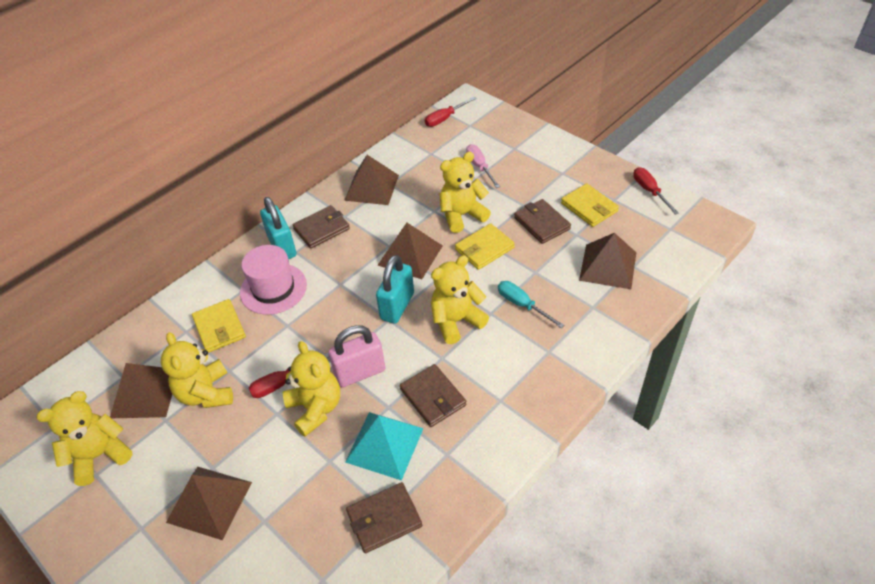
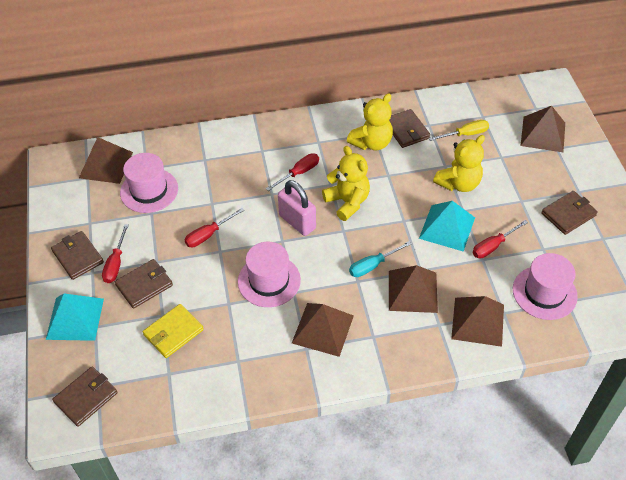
brown wallet: 4 -> 5
pink hat: 1 -> 3
pink screwdriver: 1 -> 0
red screwdriver: 3 -> 4
turquoise padlock: 2 -> 0
turquoise pyramid: 1 -> 2
yellow screwdriver: 0 -> 1
yellow teddy bear: 5 -> 3
yellow wallet: 3 -> 1

